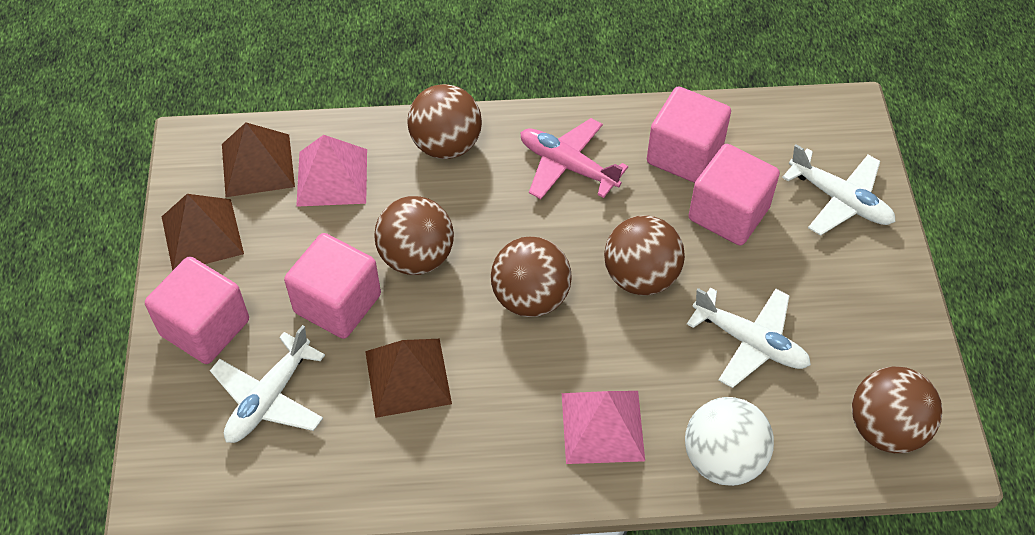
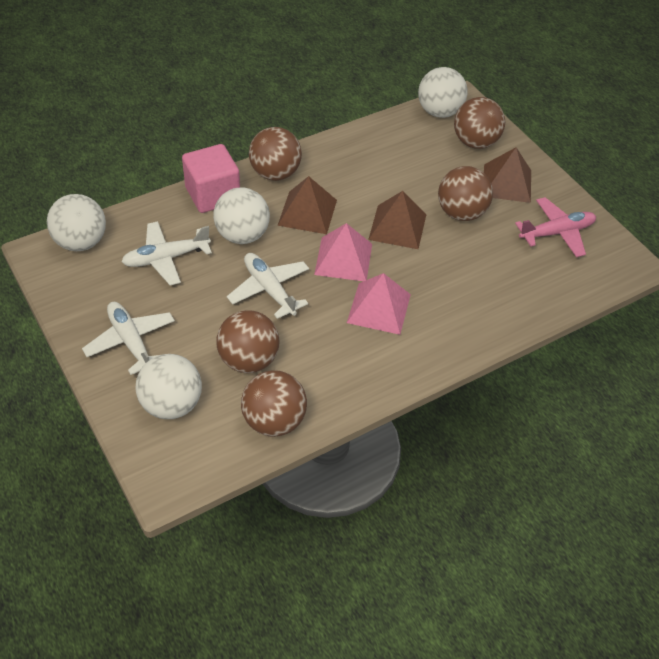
pink cube: 4 -> 1
white ball: 1 -> 4

